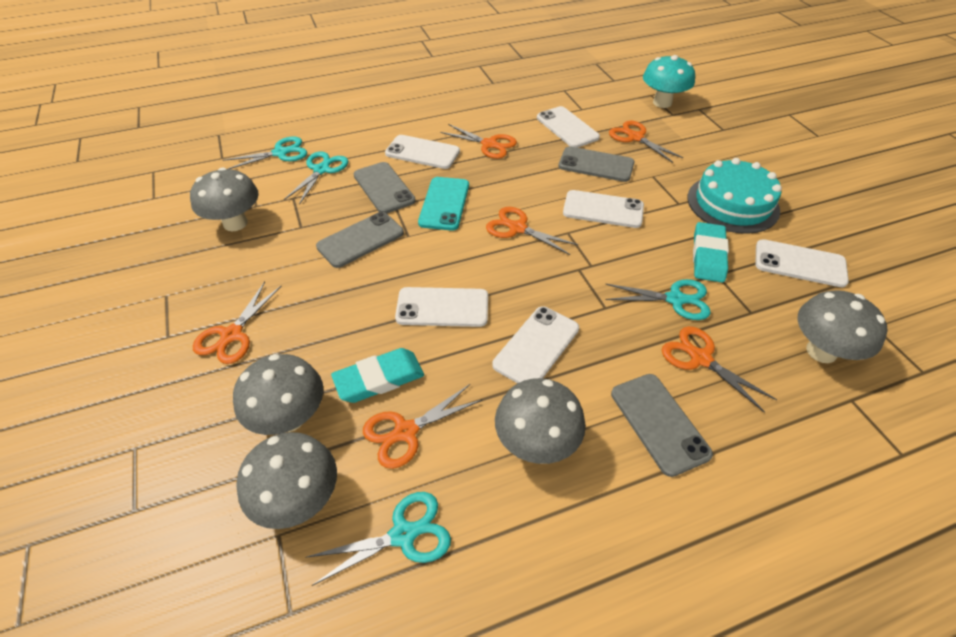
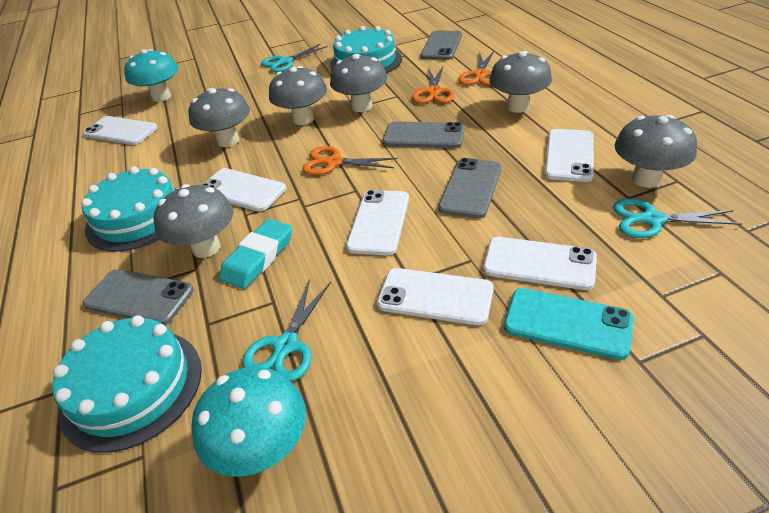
grey mushroom: 5 -> 6
orange scissors: 6 -> 3
turquoise cake: 1 -> 3
turquoise eraser: 2 -> 1
turquoise mushroom: 1 -> 2
turquoise scissors: 4 -> 3

